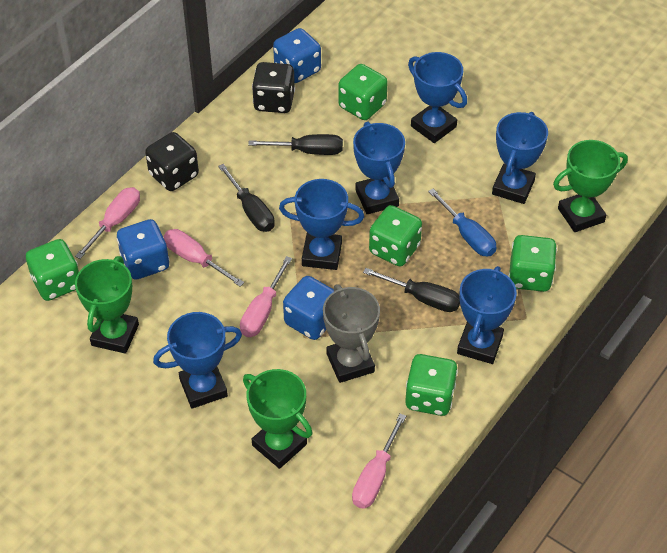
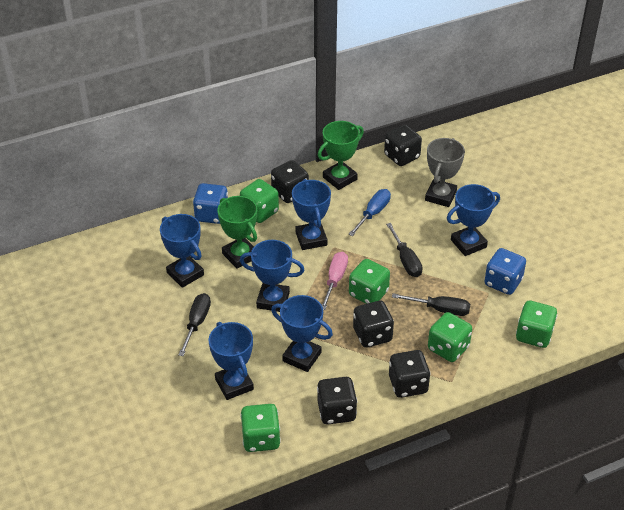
black dice: 2 -> 5
blue dice: 3 -> 2
green trophy: 3 -> 2
pink screwdriver: 4 -> 1

